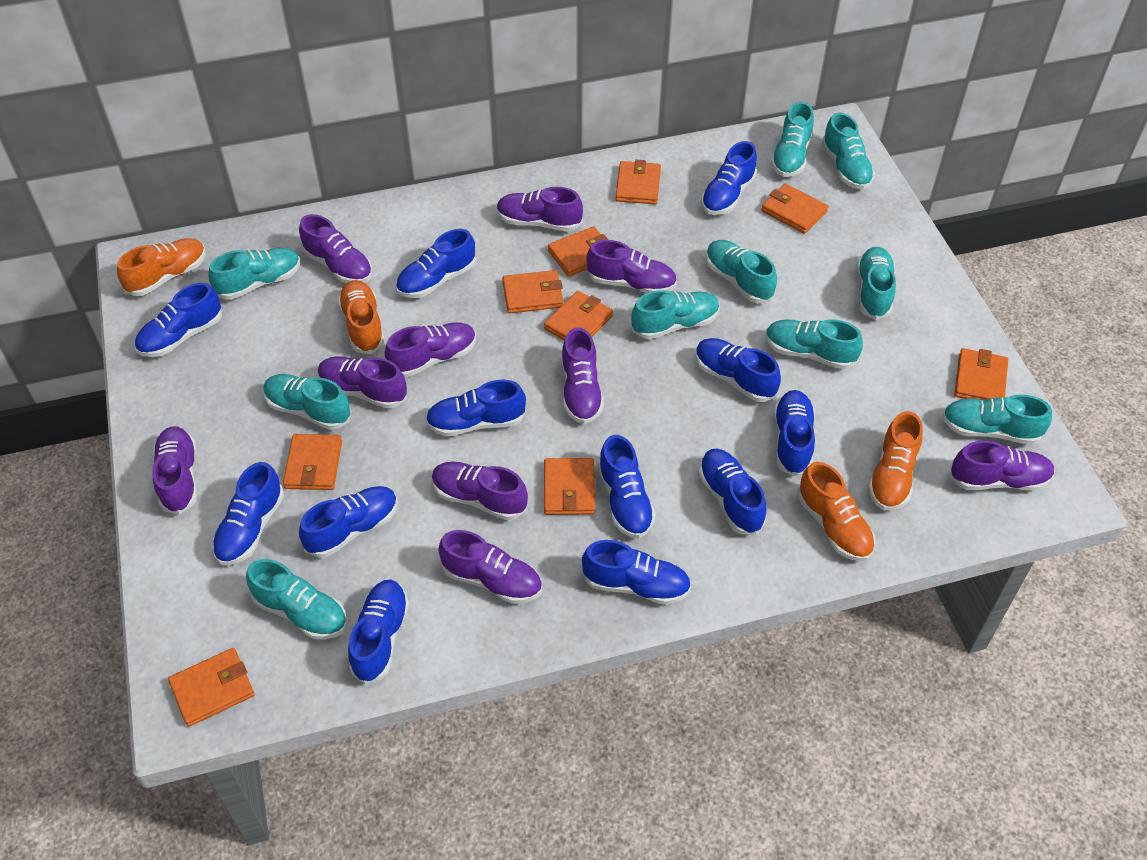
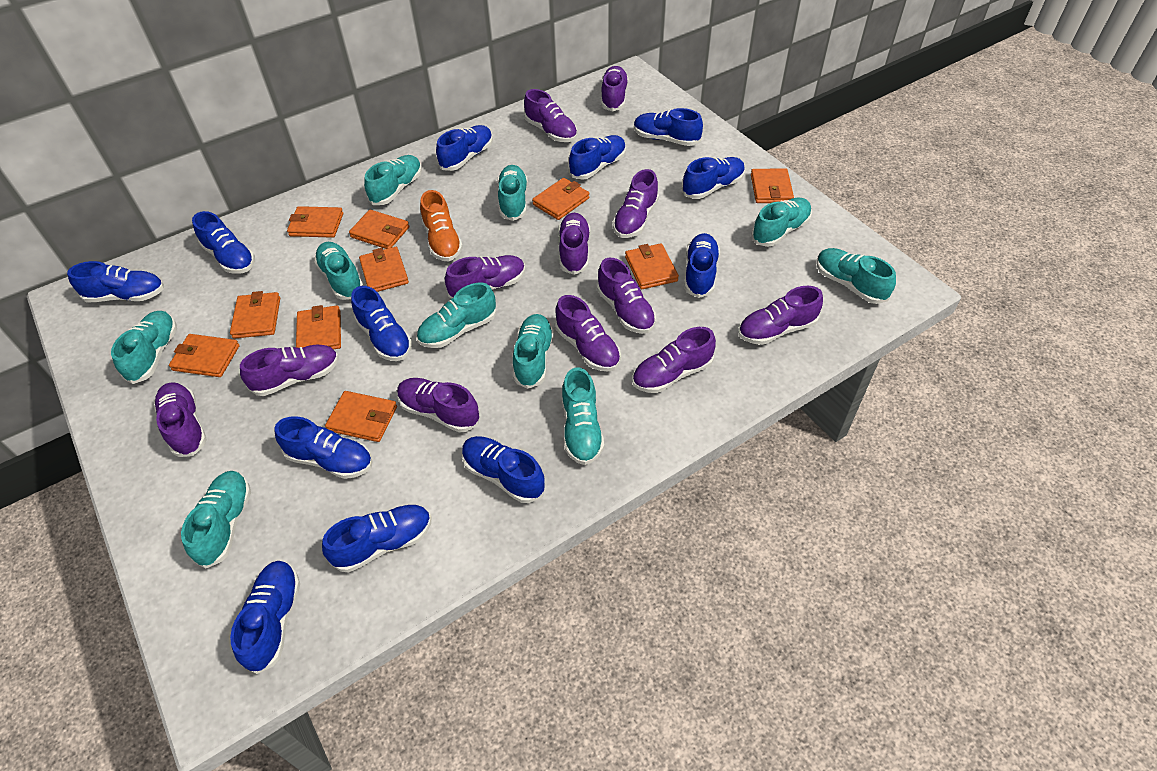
orange shoe: 4 -> 1
orange wallet: 9 -> 10
purple shoe: 10 -> 12

